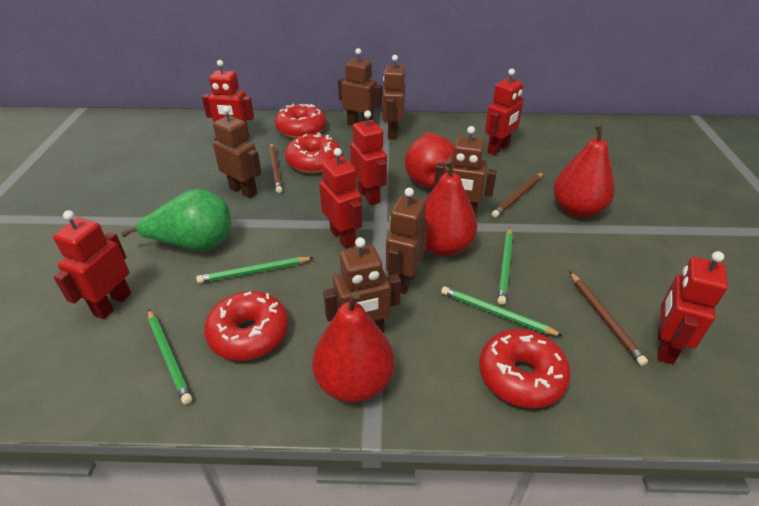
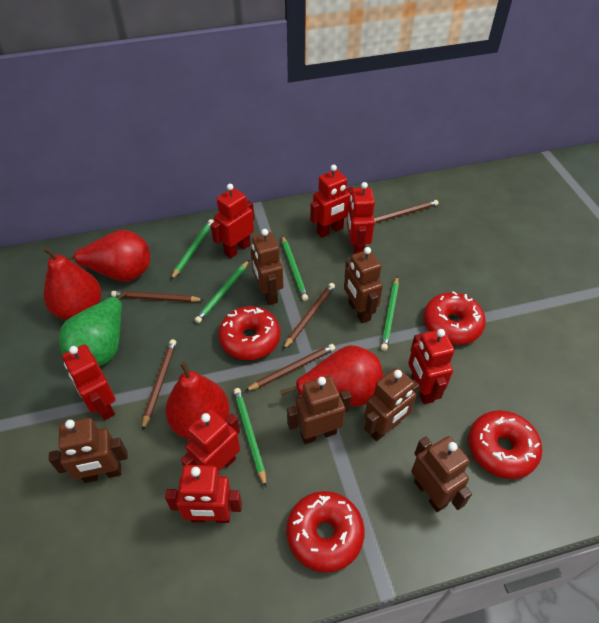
brown pencil: 3 -> 5
green pencil: 4 -> 5
red robot: 6 -> 7

